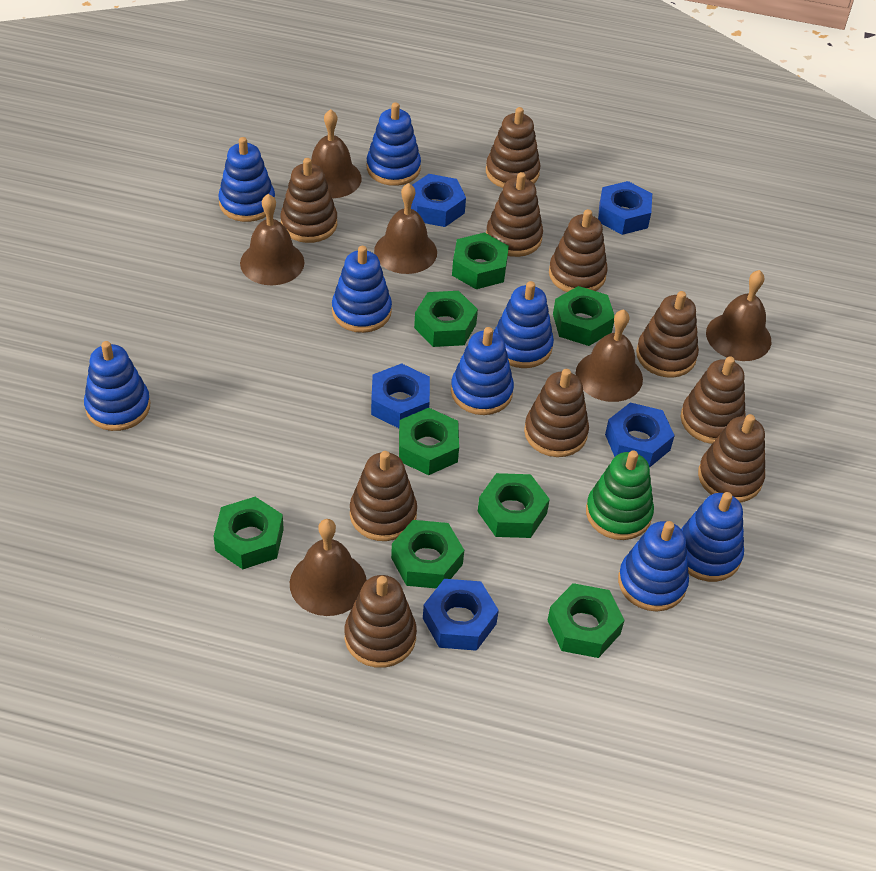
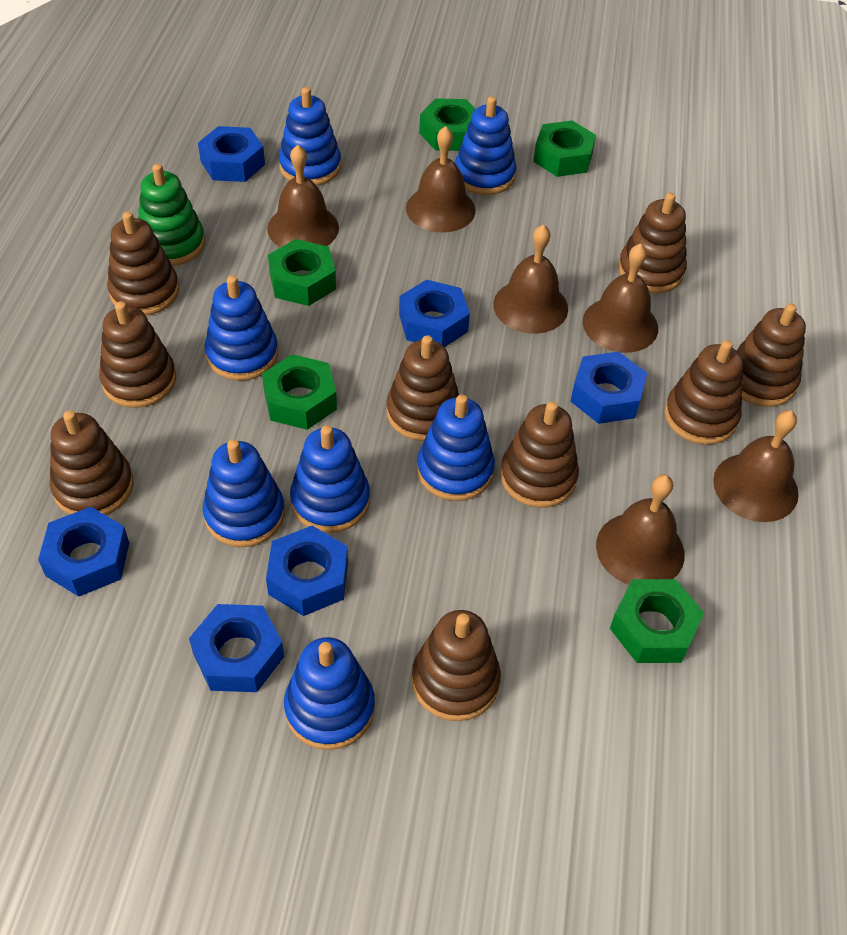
blue nut: 5 -> 6
blue stacking toy: 8 -> 7
brown stacking toy: 10 -> 9
green nut: 8 -> 5

